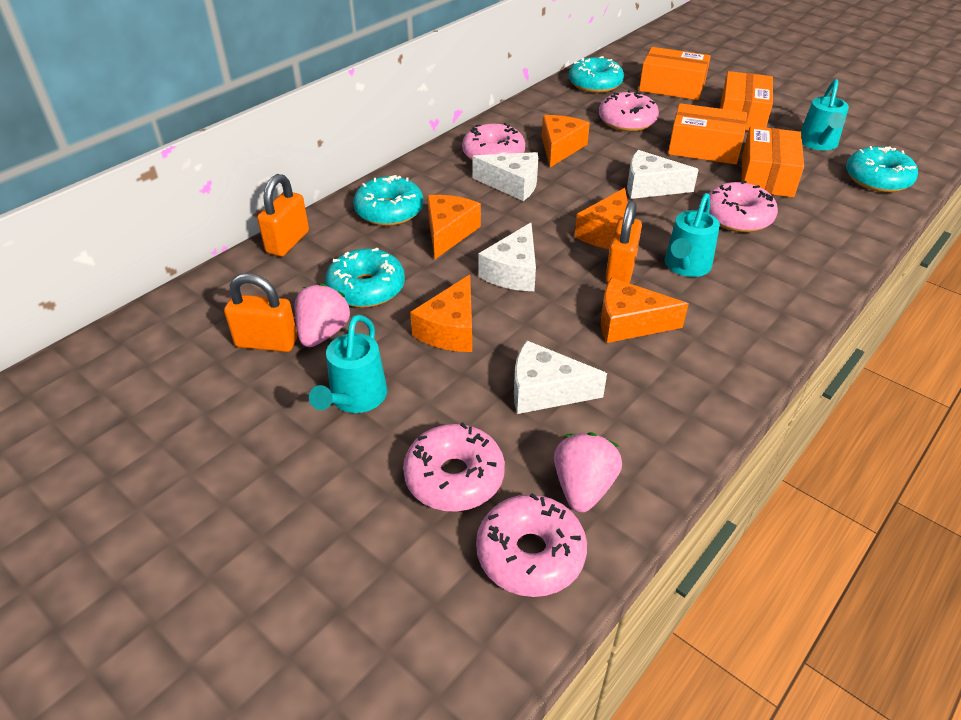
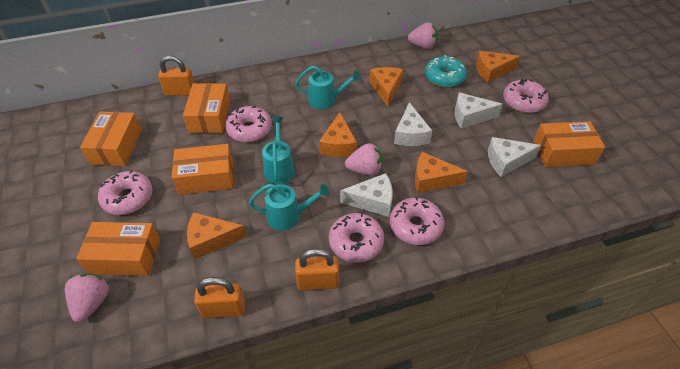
orange box: 4 -> 5
pink strawberry: 2 -> 3
turquoise donut: 4 -> 1

